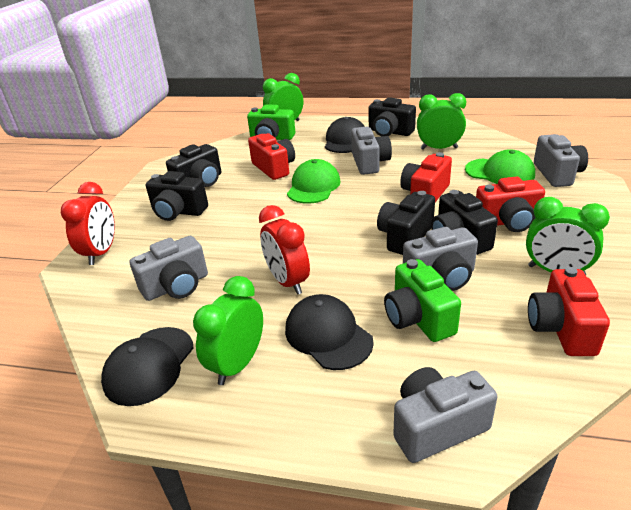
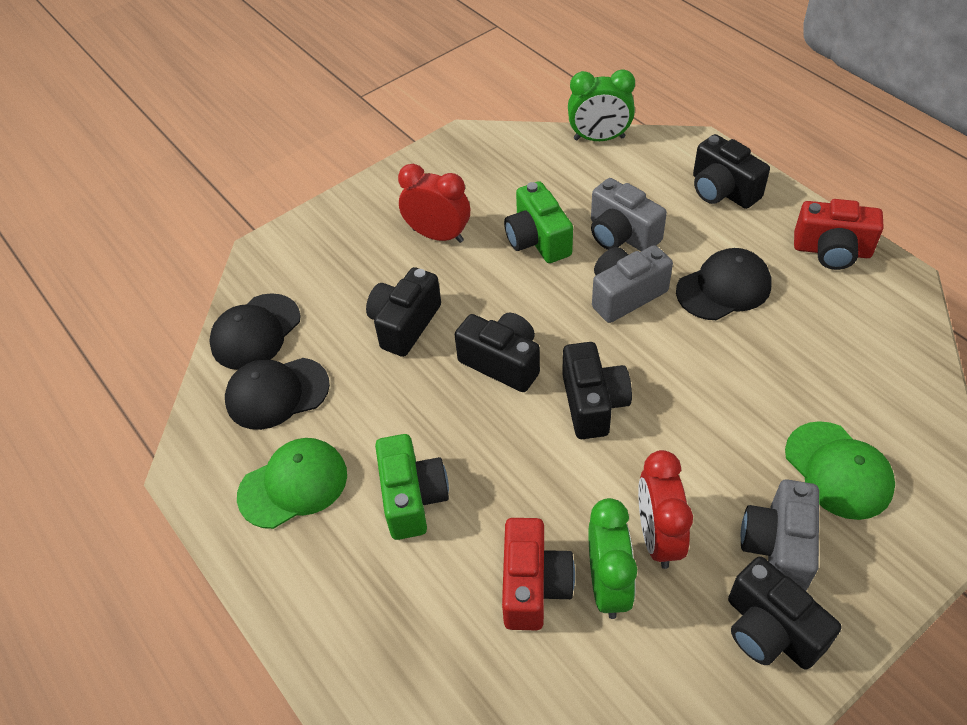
green clock: 4 -> 2
grey camera: 5 -> 3
red camera: 4 -> 2

